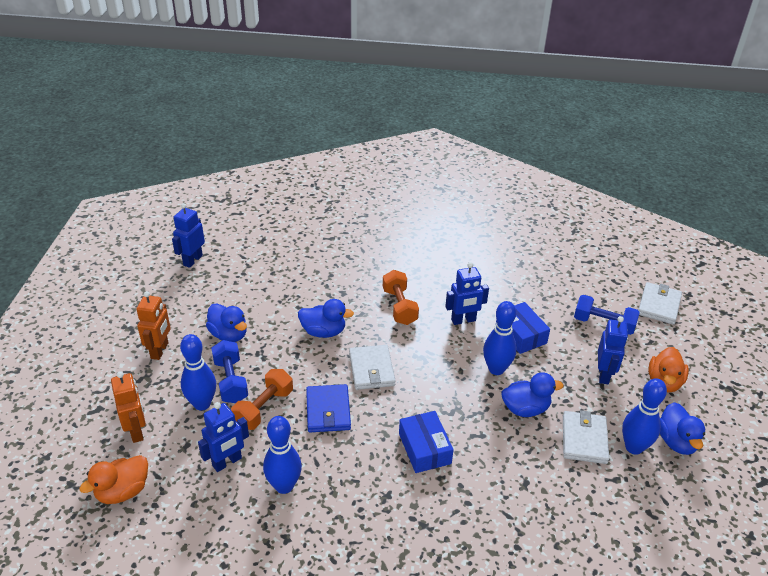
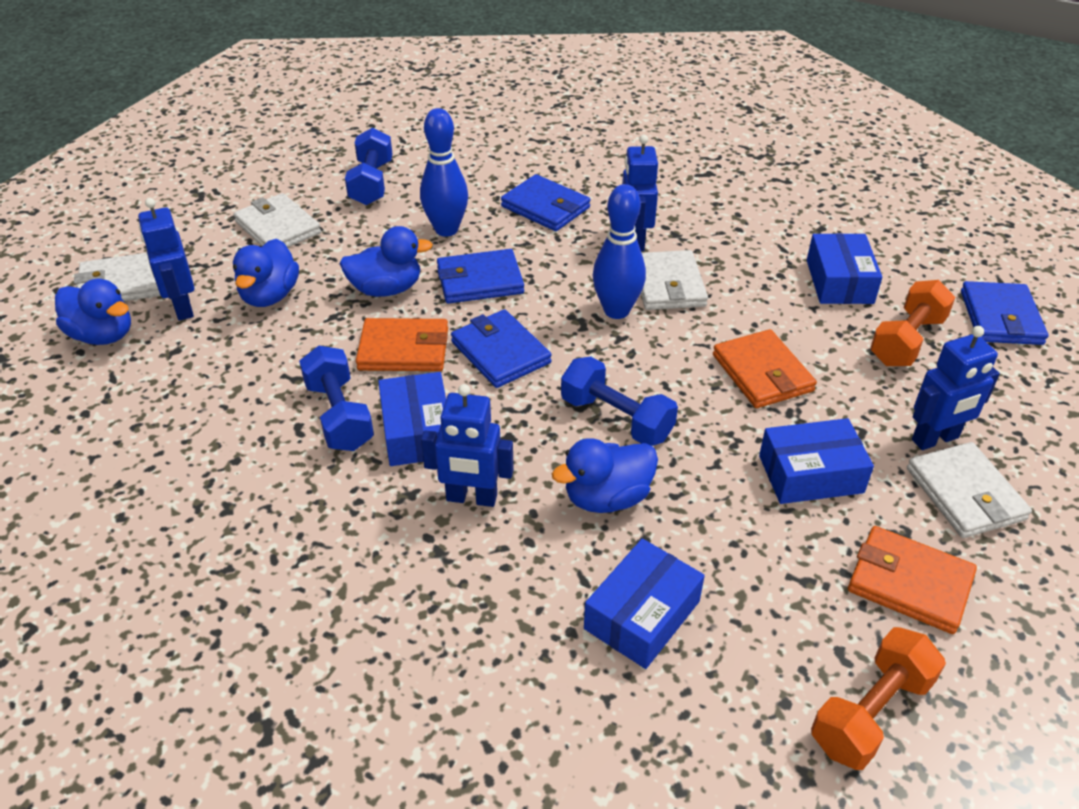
blue bowling pin: 4 -> 2
blue box: 2 -> 4
blue dumbbell: 2 -> 3
blue wallet: 1 -> 4
orange duck: 2 -> 0
orange robot: 2 -> 0
orange wallet: 0 -> 3
white wallet: 3 -> 4

